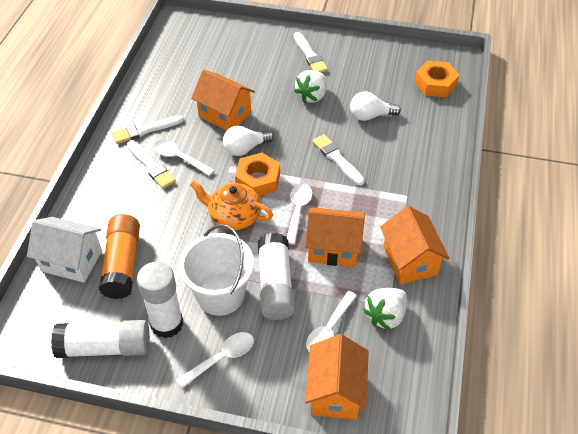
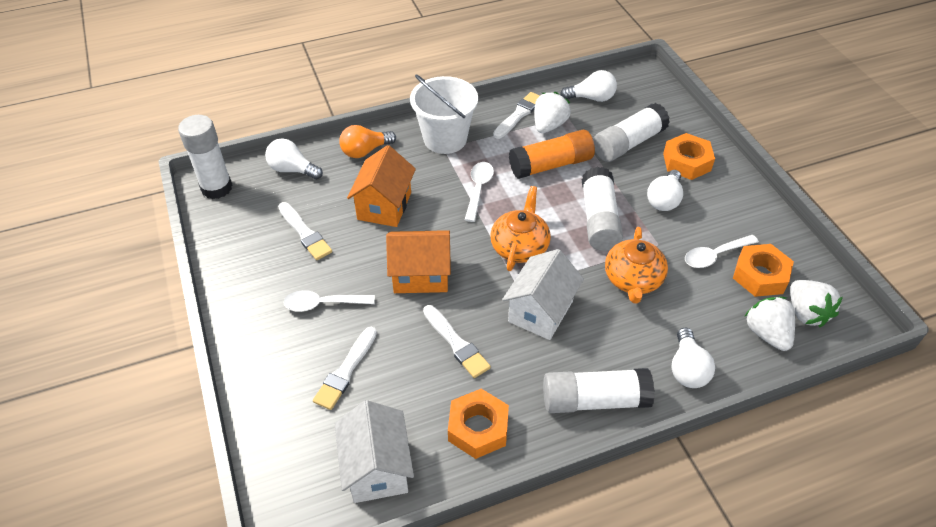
orange house: 4 -> 2
orange light bulb: 0 -> 1
orange nut: 2 -> 3
orange teapot: 1 -> 2
white glue stick: 3 -> 4
white house: 1 -> 2
white light bulb: 2 -> 4
white spoon: 4 -> 3
white strawberry: 2 -> 3

